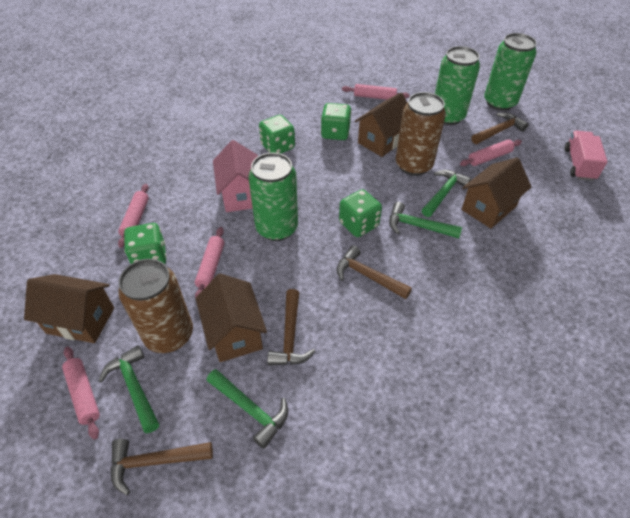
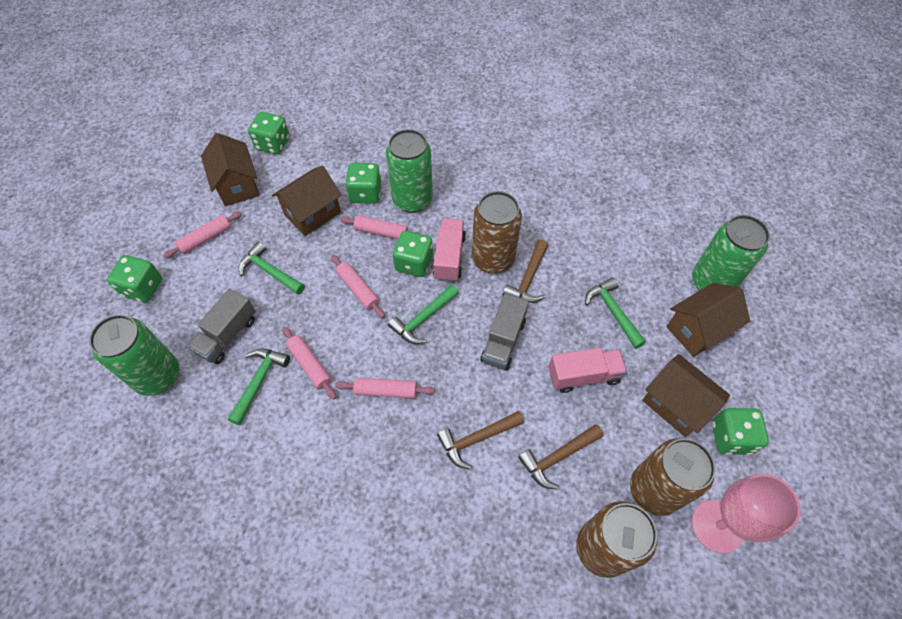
brown can: 2 -> 3
brown hammer: 4 -> 3
green dice: 4 -> 5
grey truck: 0 -> 2
pink goblet: 0 -> 1
pink house: 1 -> 0
pink truck: 1 -> 2

